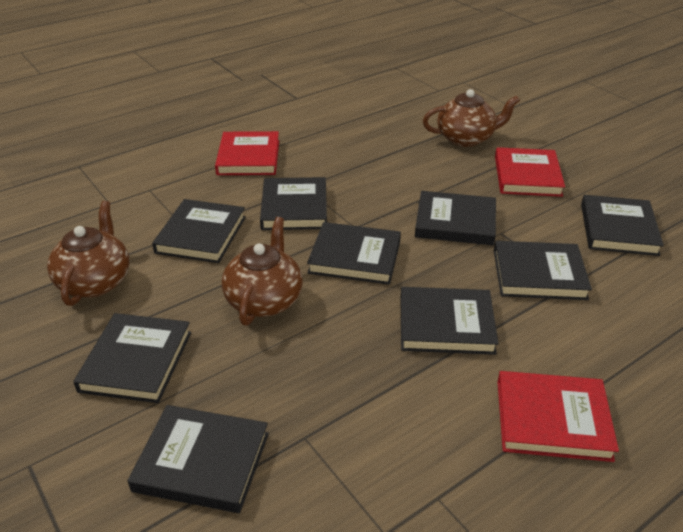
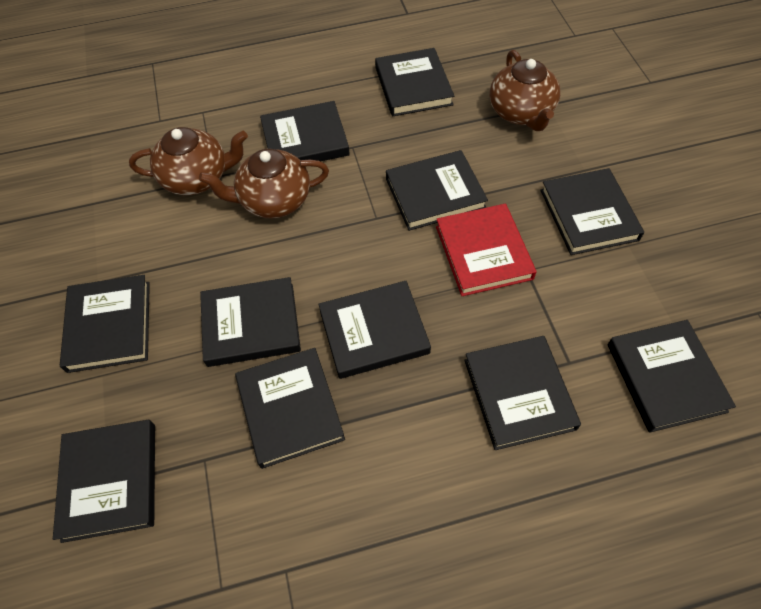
black book: 9 -> 11
red book: 3 -> 1

